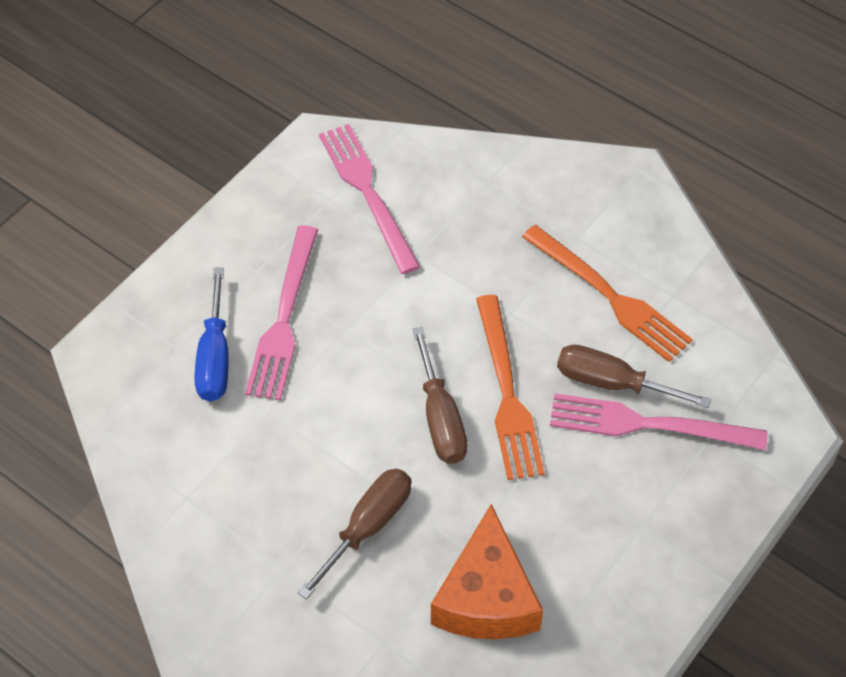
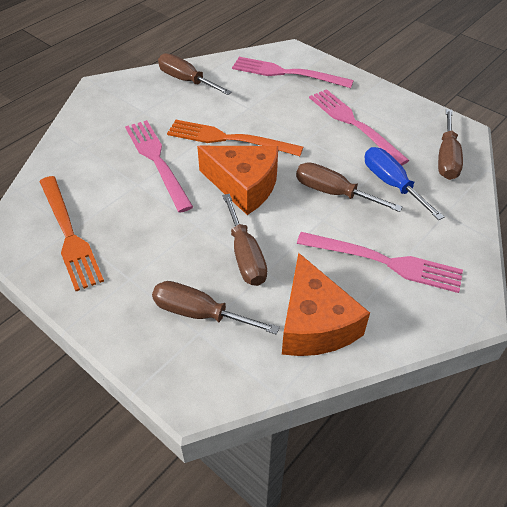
brown screwdriver: 3 -> 5
orange cheese: 1 -> 2
pink fork: 3 -> 4

